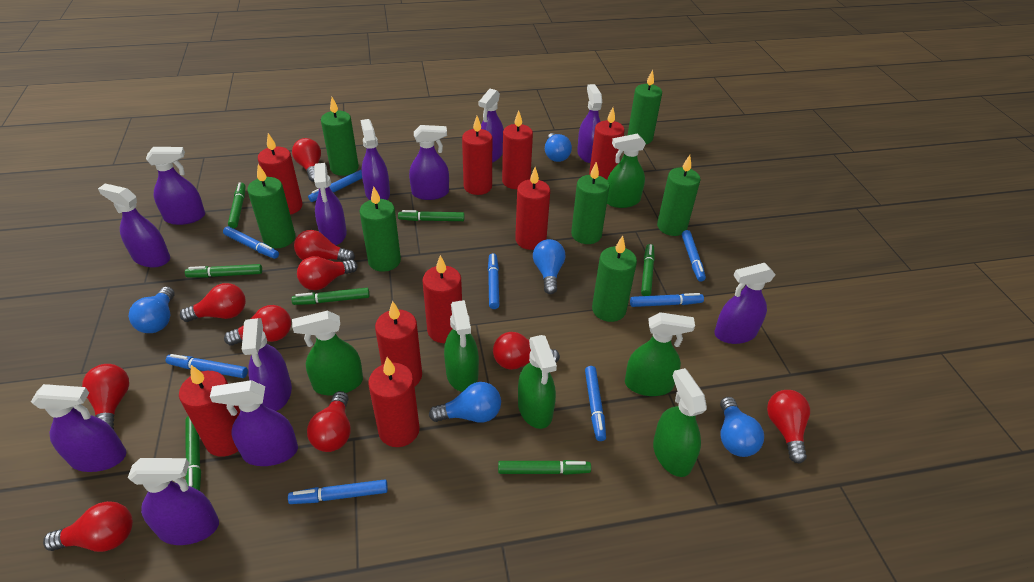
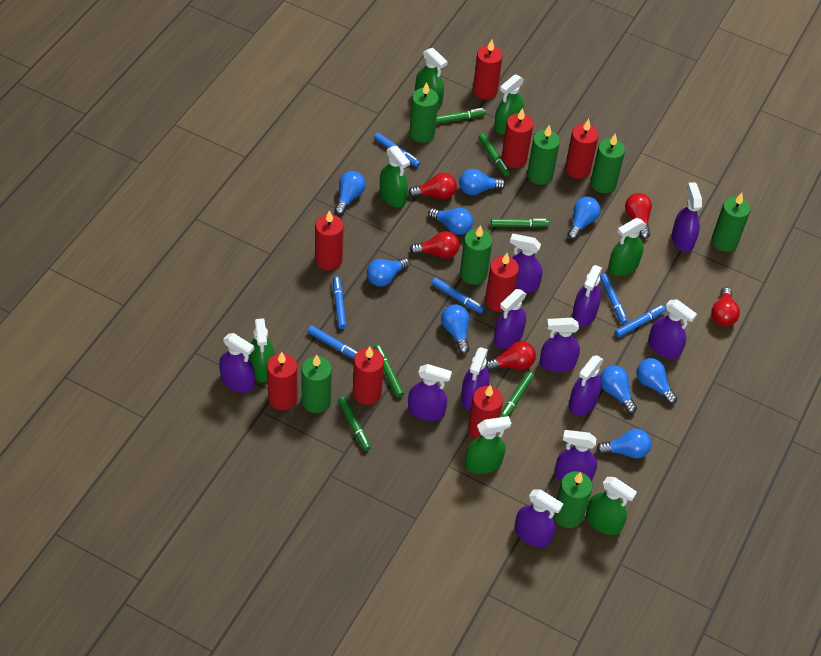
blue light bulb: 5 -> 9
blue marker: 8 -> 6
green marker: 7 -> 6
green spray bottle: 6 -> 7
red candle: 9 -> 8
red light bulb: 10 -> 5

